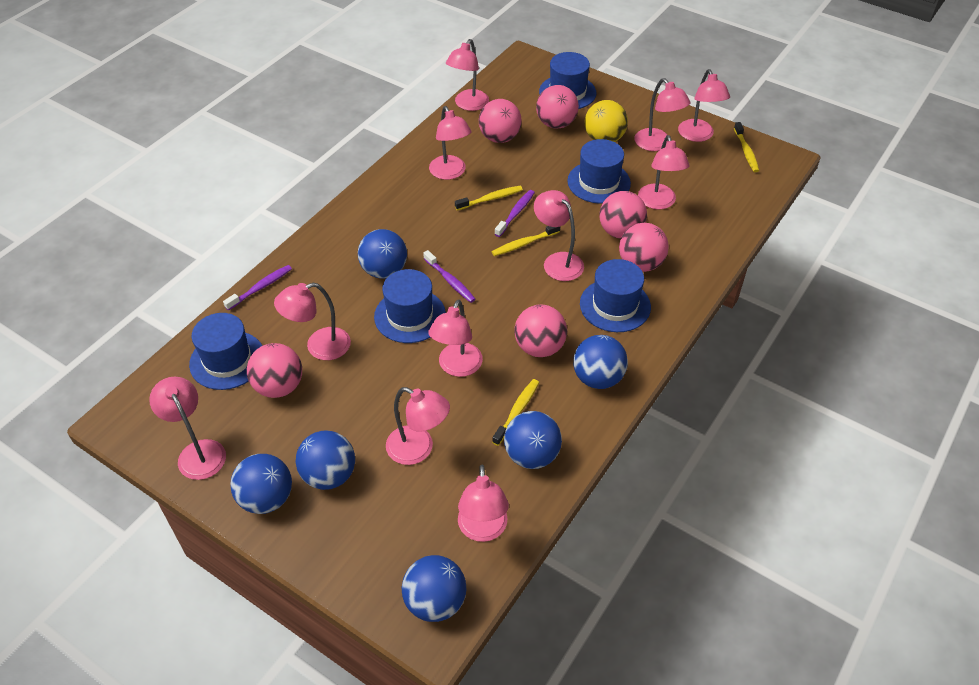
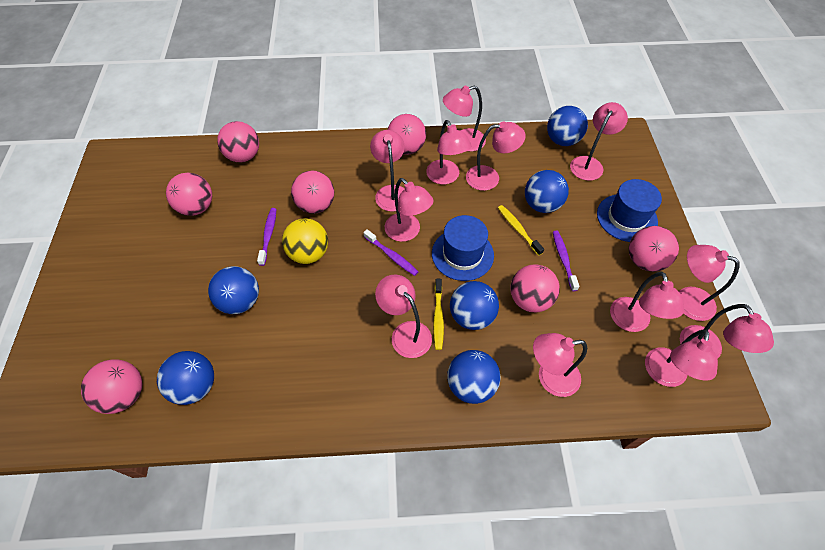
blue hat: 5 -> 2
pink ball: 6 -> 7
pink lamp: 11 -> 12
yellow toothbrush: 4 -> 2

